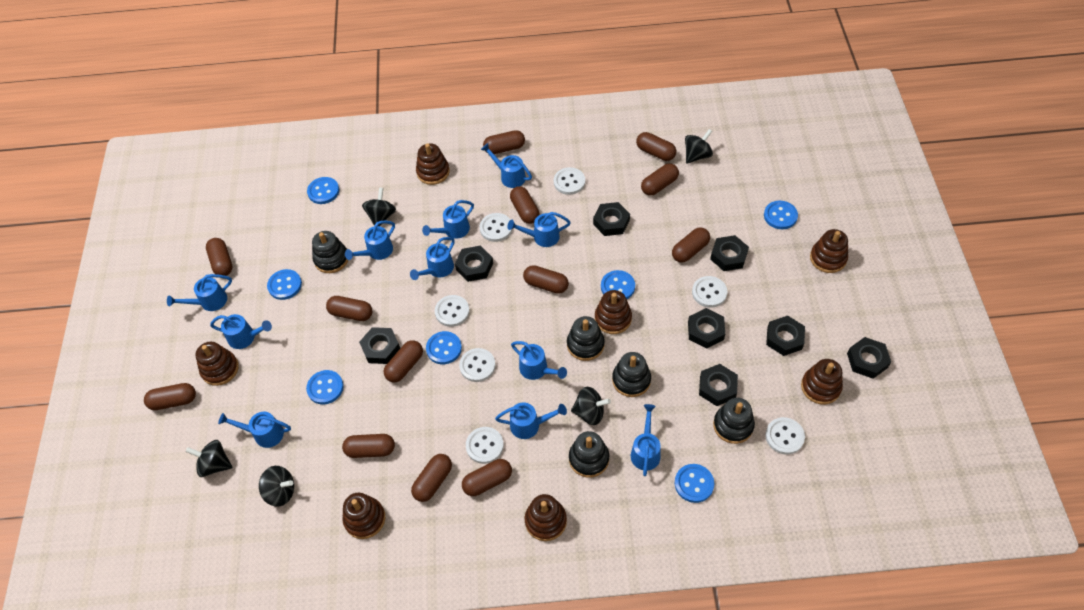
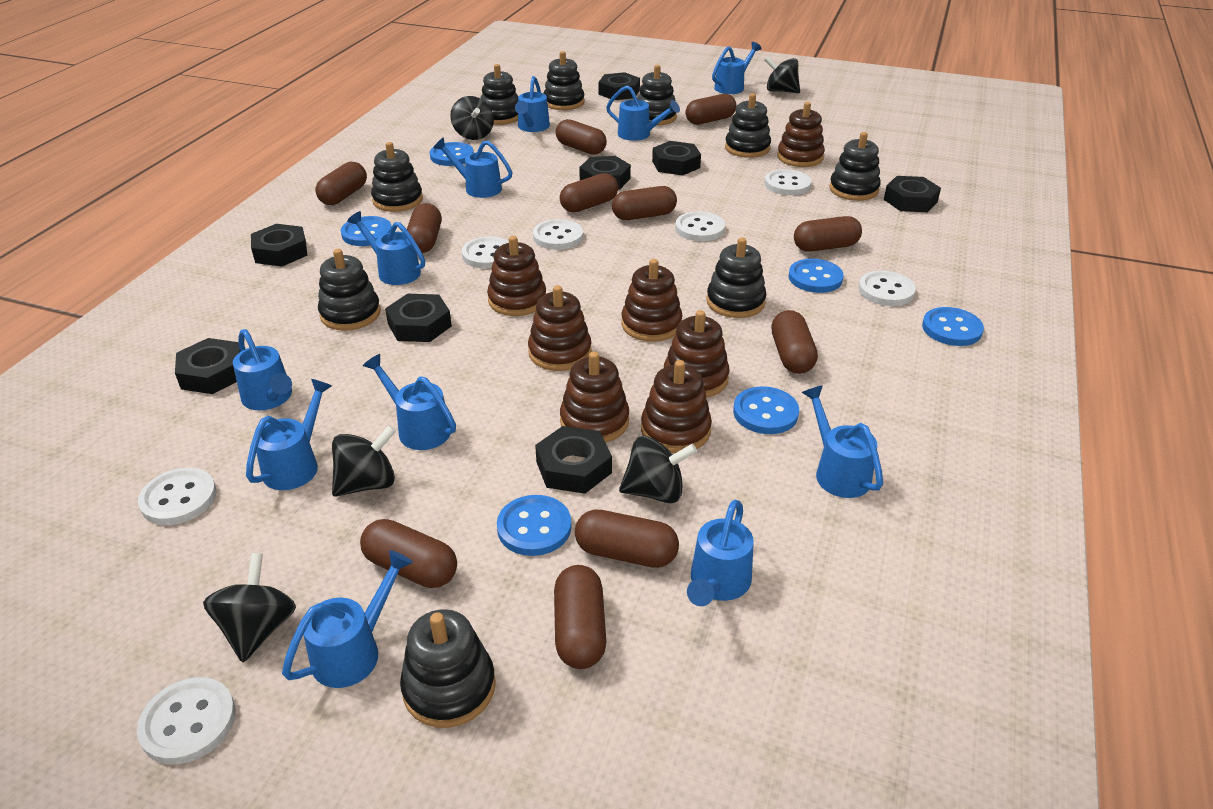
black stacking toy: 5 -> 9
blue button: 7 -> 6
brown capsule: 13 -> 11

